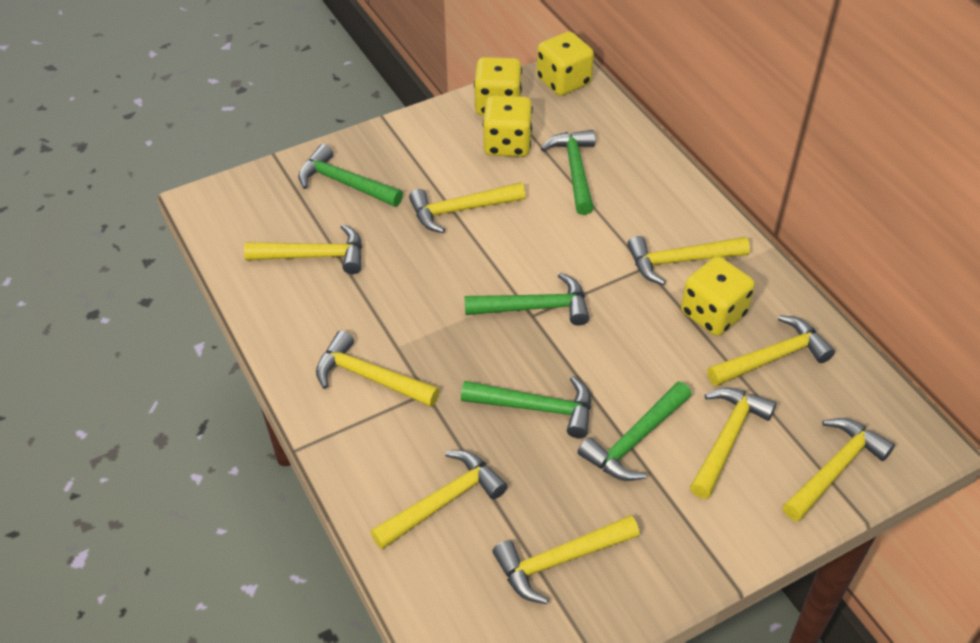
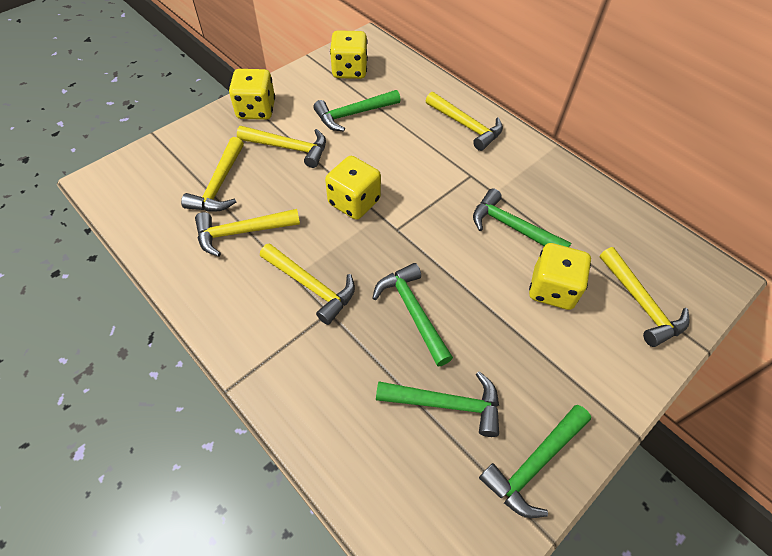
yellow hammer: 9 -> 6

